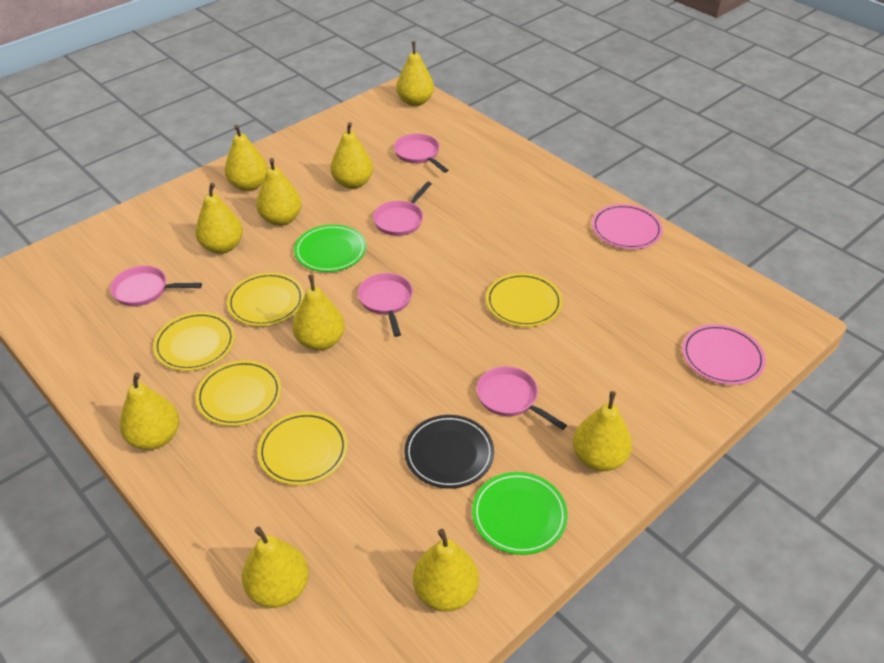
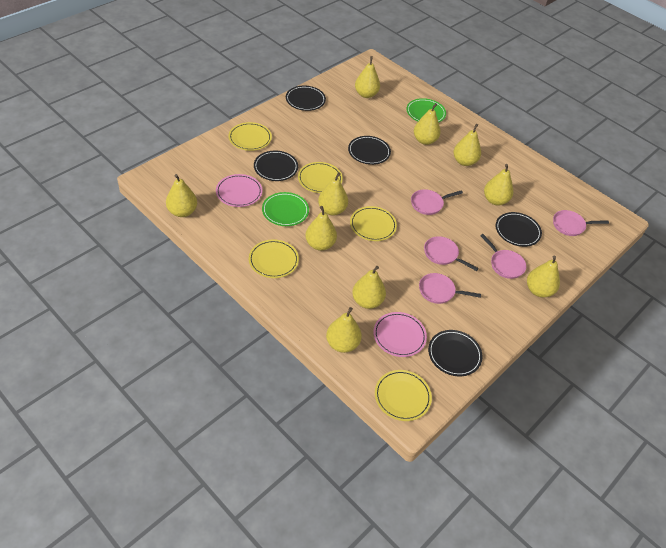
black plate: 1 -> 5

